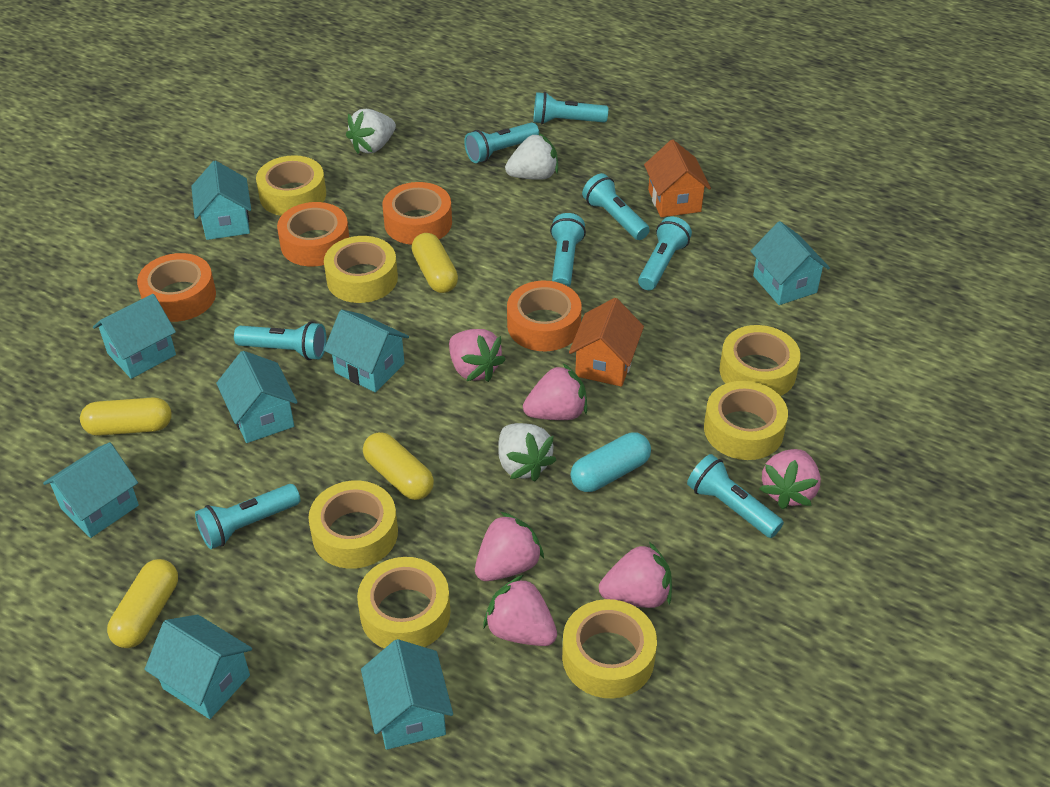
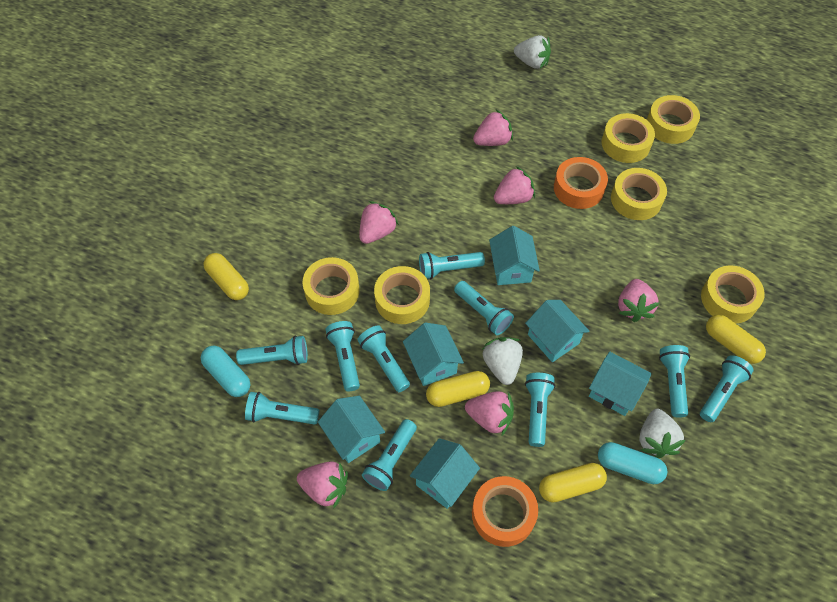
orange house: 2 -> 0
orange tape: 4 -> 2
turquoise capsule: 1 -> 2
turquoise flashlight: 8 -> 10
turquoise house: 8 -> 6
yellow tape: 7 -> 6

